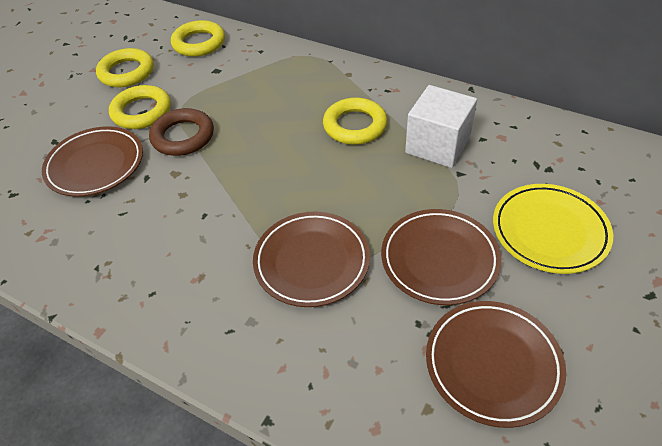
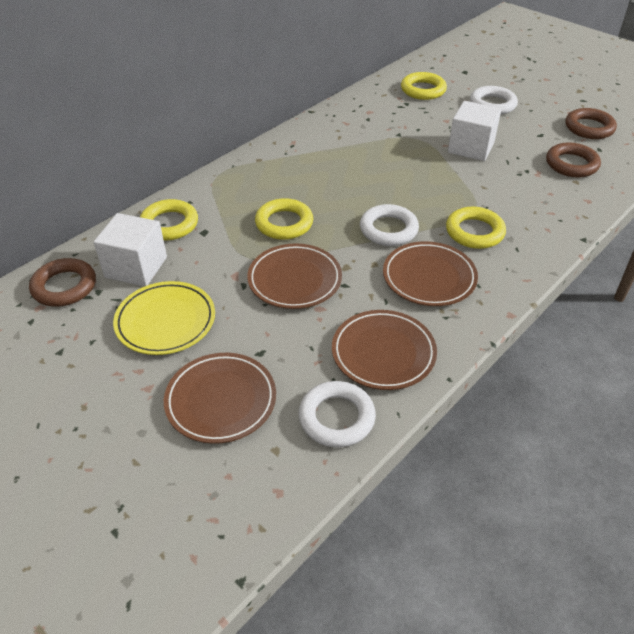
brown ring: 1 -> 3
white cube: 1 -> 2
white ring: 0 -> 3

